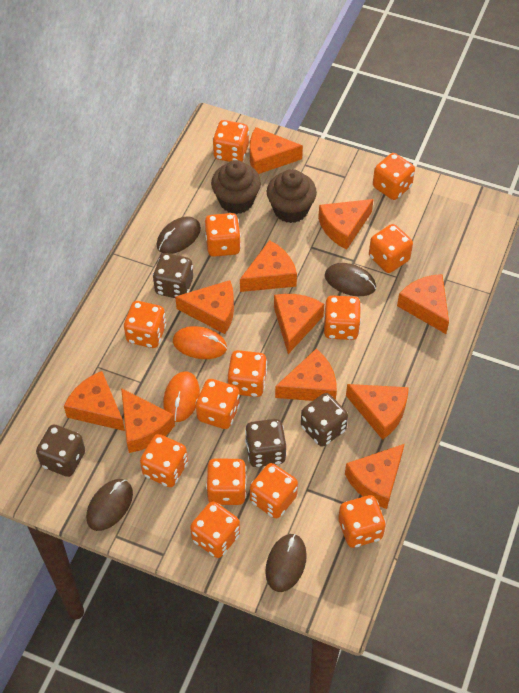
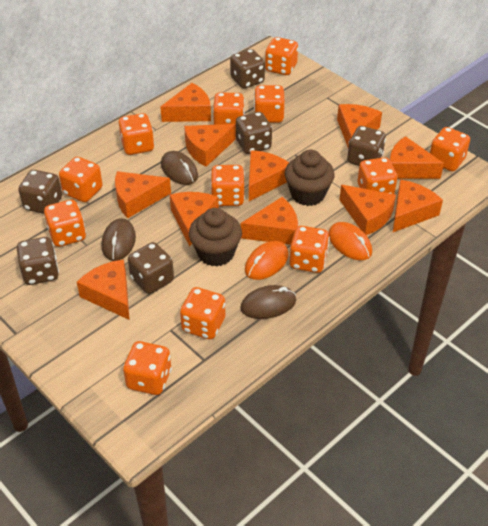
brown dice: 4 -> 6
brown mouse: 4 -> 3
orange dice: 13 -> 12

